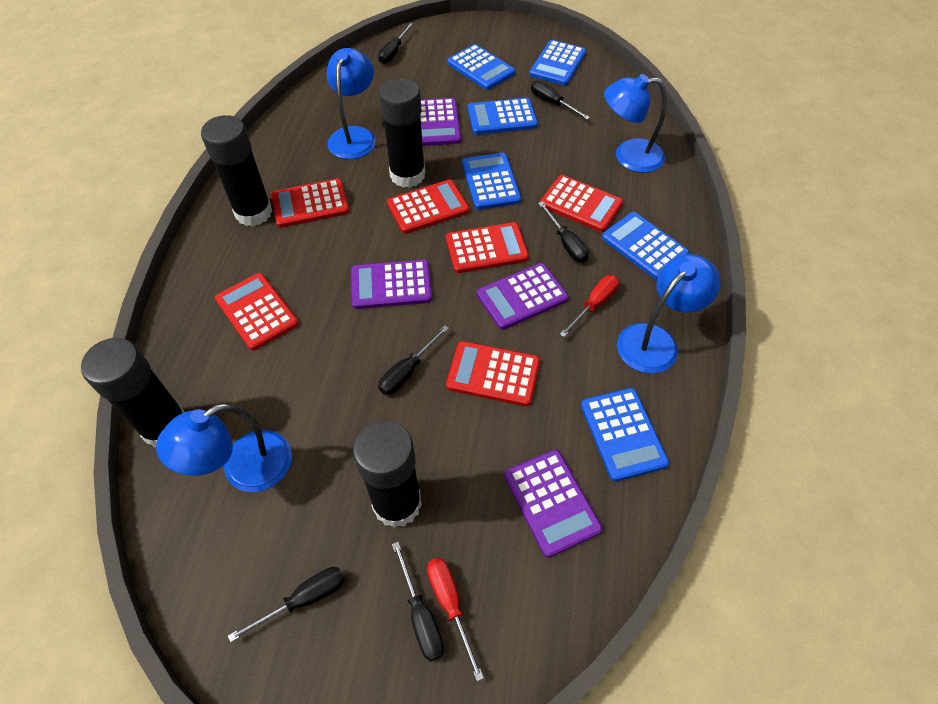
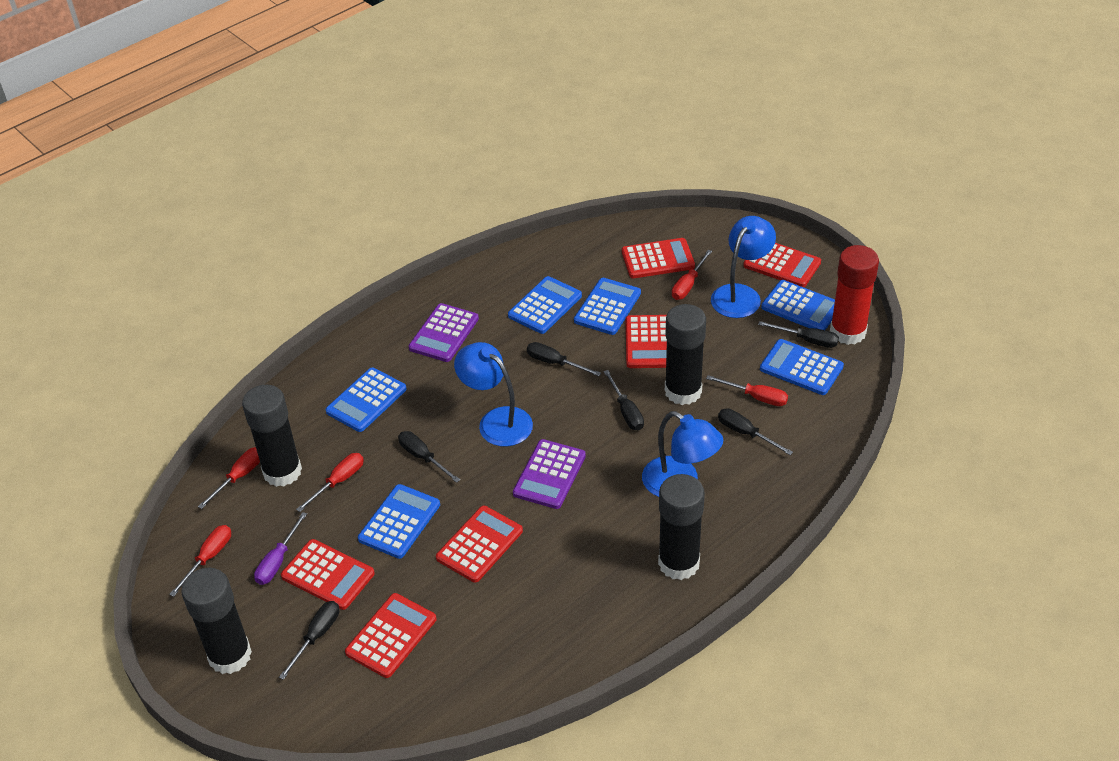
blue lamp: 4 -> 3
purple calculator: 4 -> 2
purple screwdriver: 0 -> 1
red glue stick: 0 -> 1
red screwdriver: 2 -> 5

